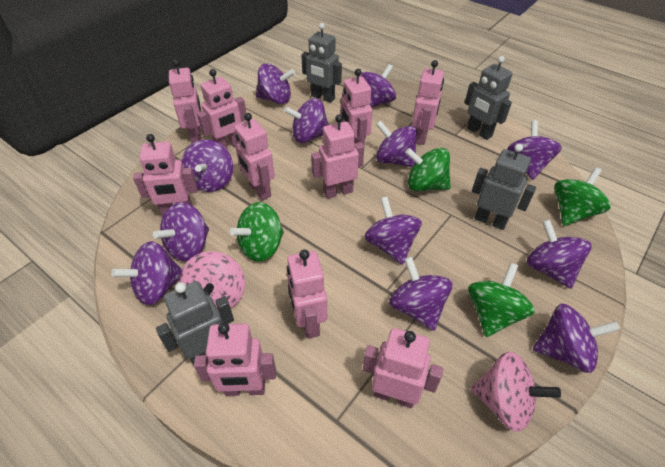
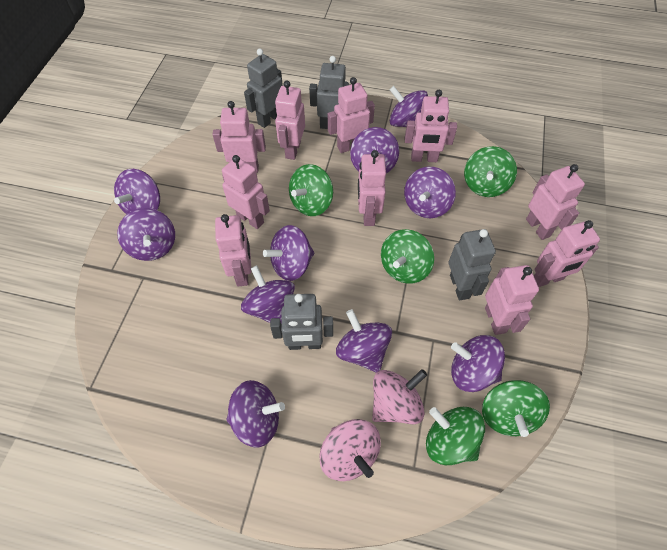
green spinning top: 4 -> 5
purple spinning top: 12 -> 10

